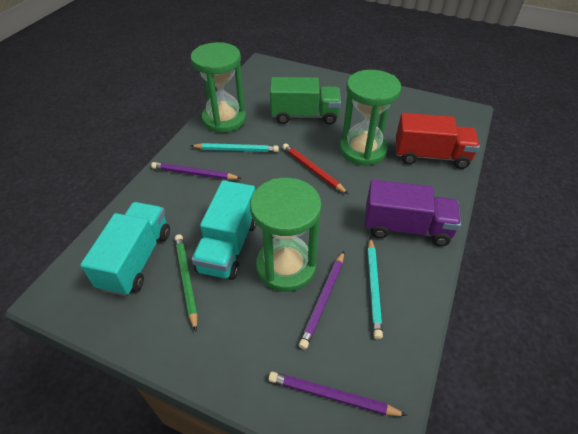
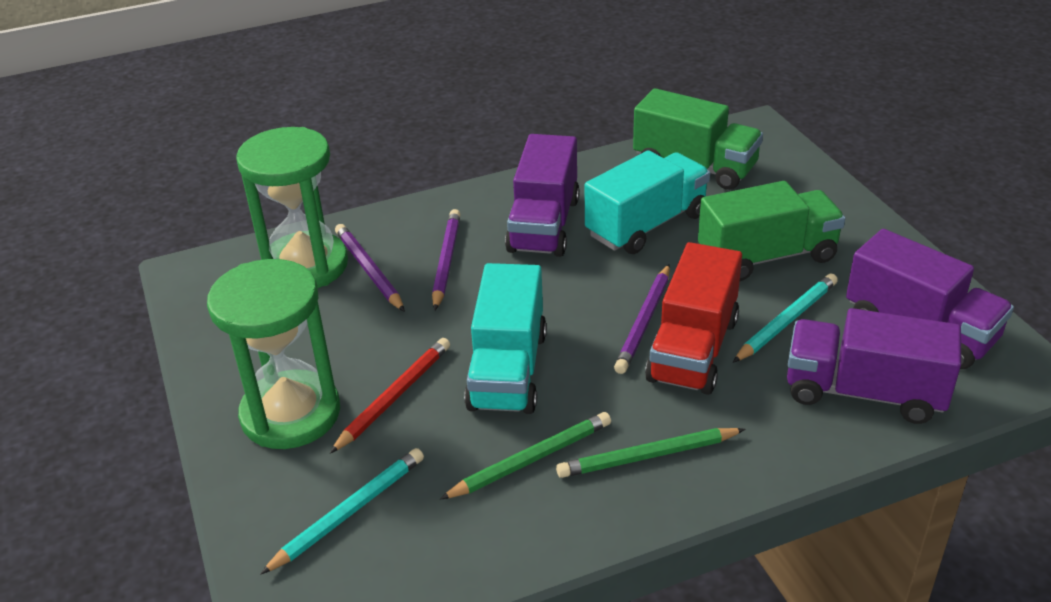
green hourglass: 3 -> 2
green pencil: 1 -> 2
green truck: 1 -> 2
purple truck: 1 -> 3

